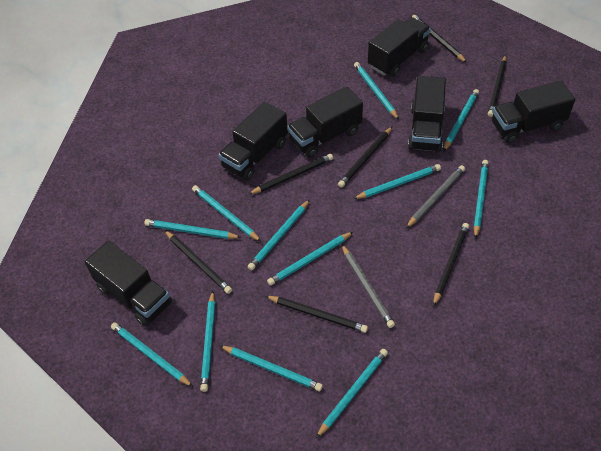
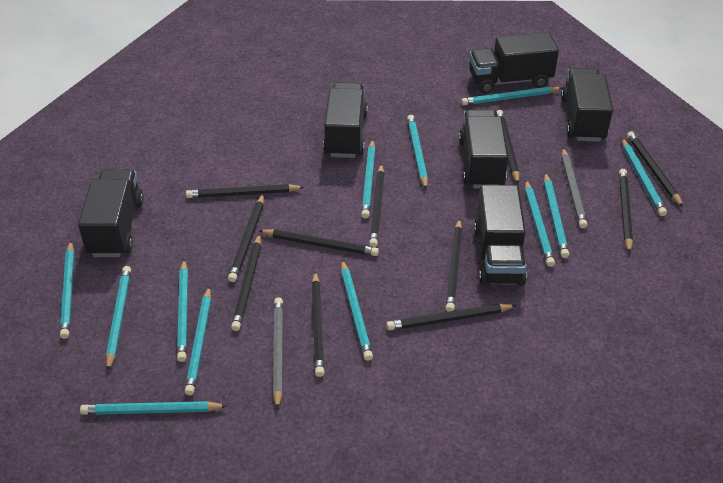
black pencil: 7 -> 11

